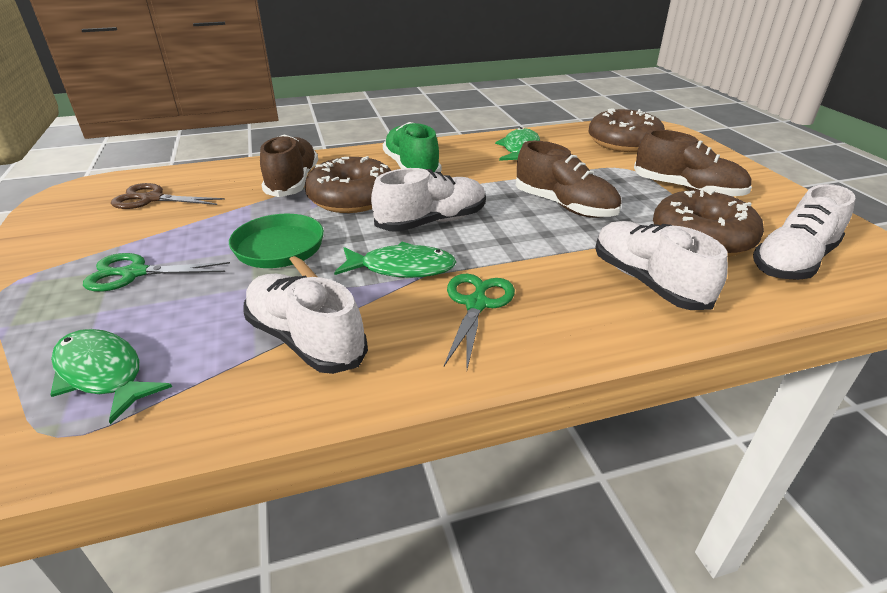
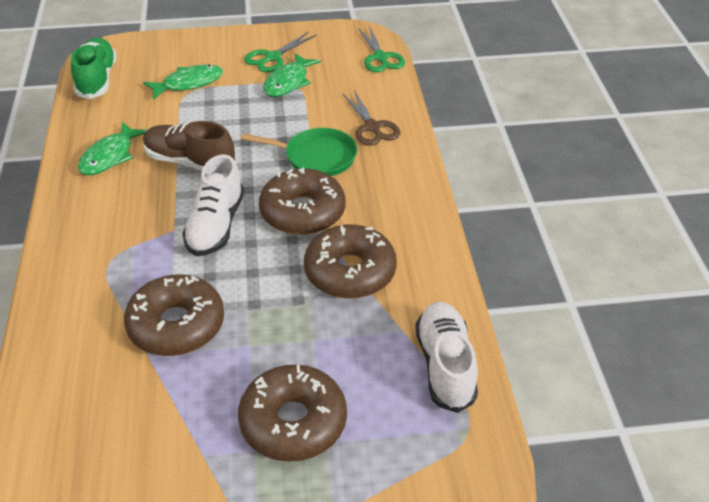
brown donut: 3 -> 4
brown shoe: 3 -> 1
white shoe: 4 -> 2

